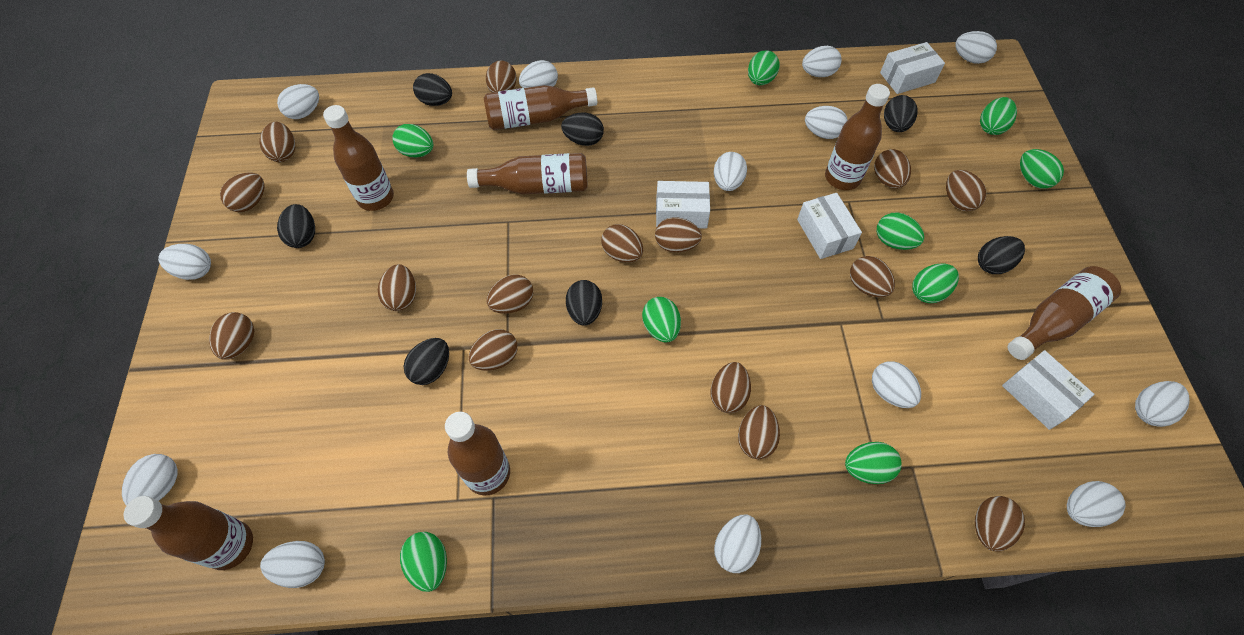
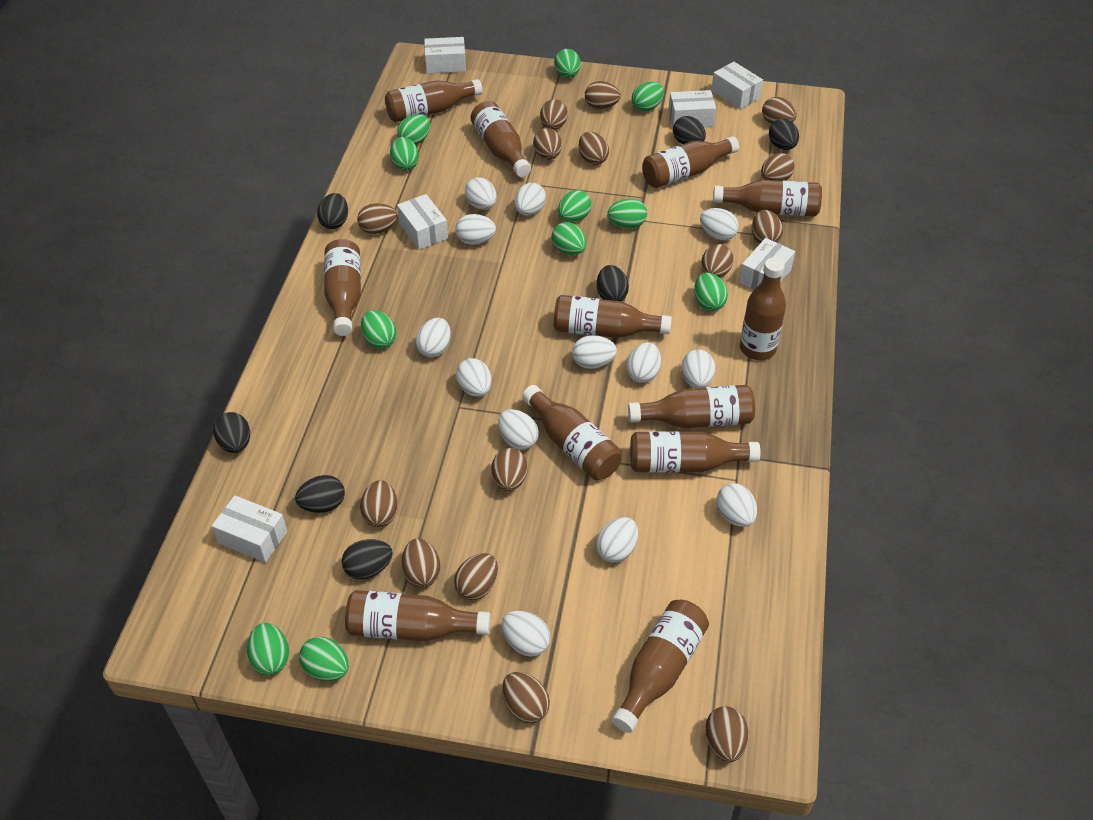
brown bottle: 7 -> 12
green egg: 9 -> 11
white box: 4 -> 6

